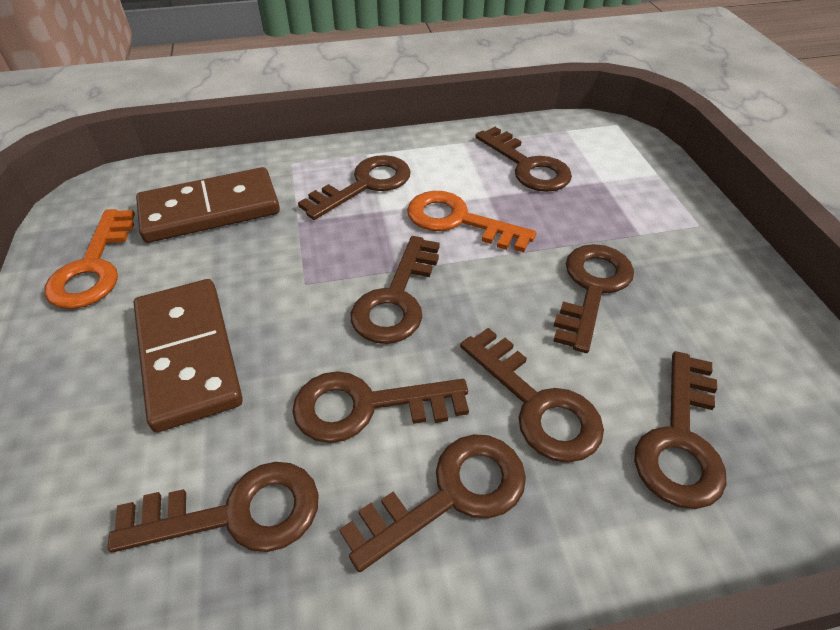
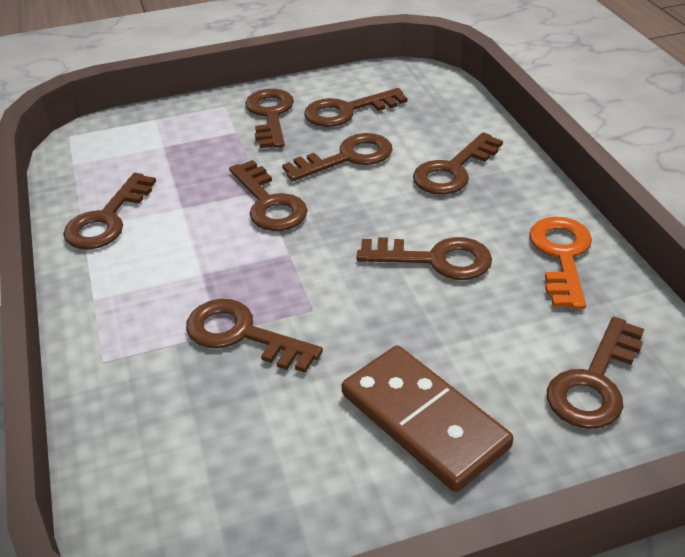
brown domino: 2 -> 1
orange key: 2 -> 1

